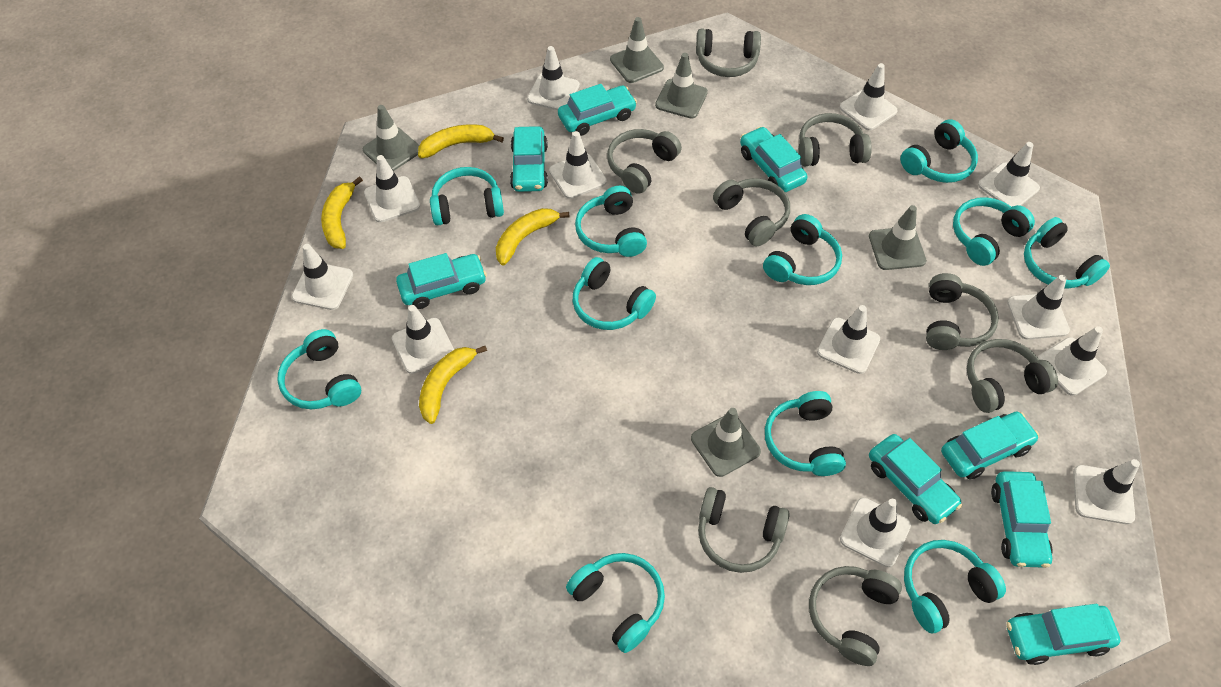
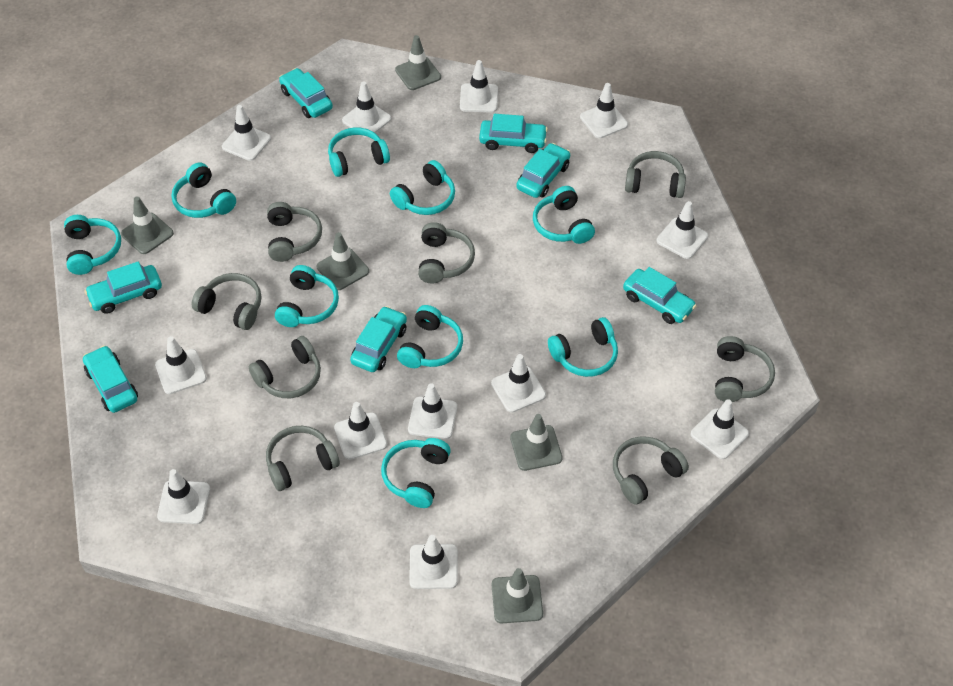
turquoise car: 8 -> 7
turquoise headphones: 11 -> 9
yellow banana: 4 -> 0

